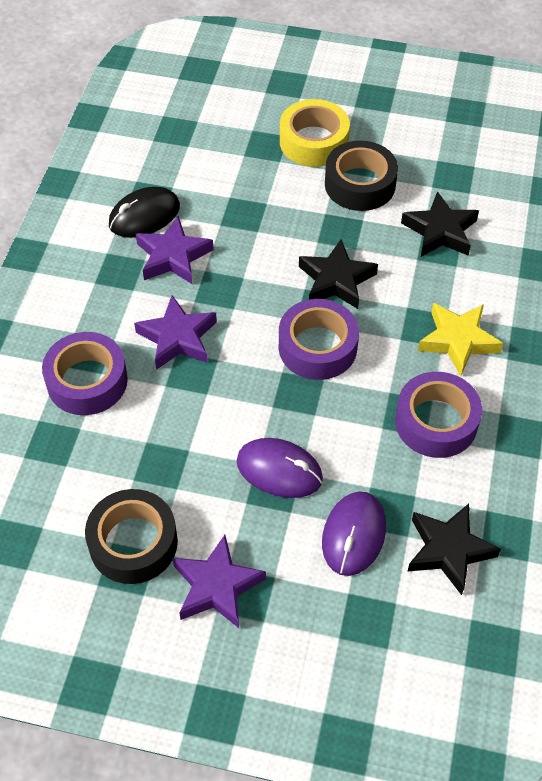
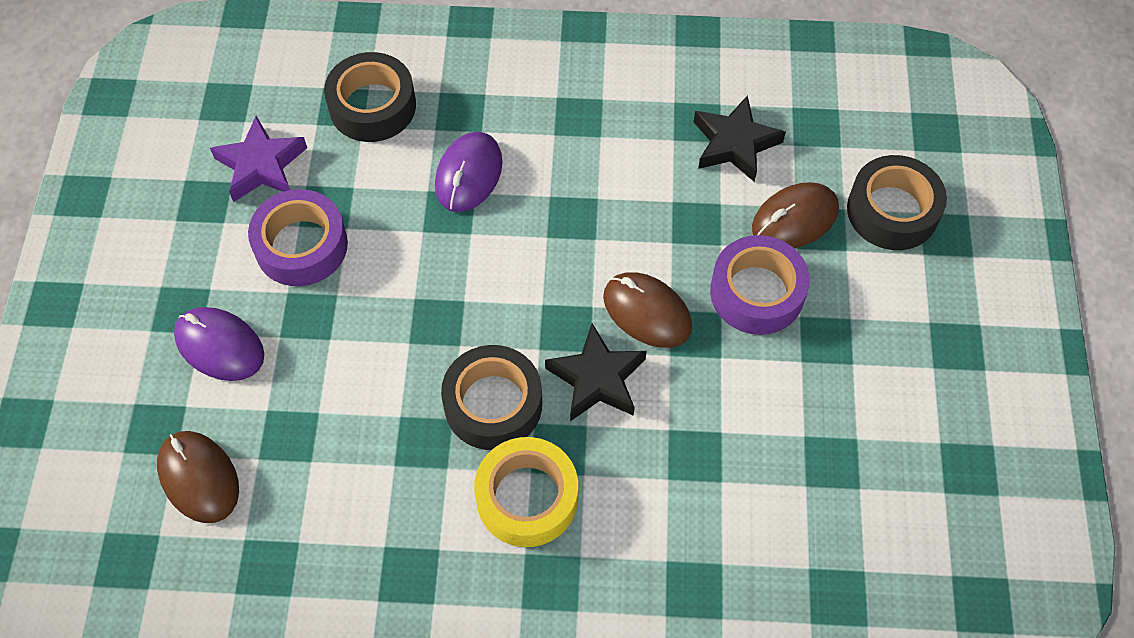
black mouse: 1 -> 0
black star: 3 -> 2
black tape: 2 -> 3
brown mouse: 0 -> 3
purple star: 3 -> 1
purple tape: 3 -> 2
yellow star: 1 -> 0

